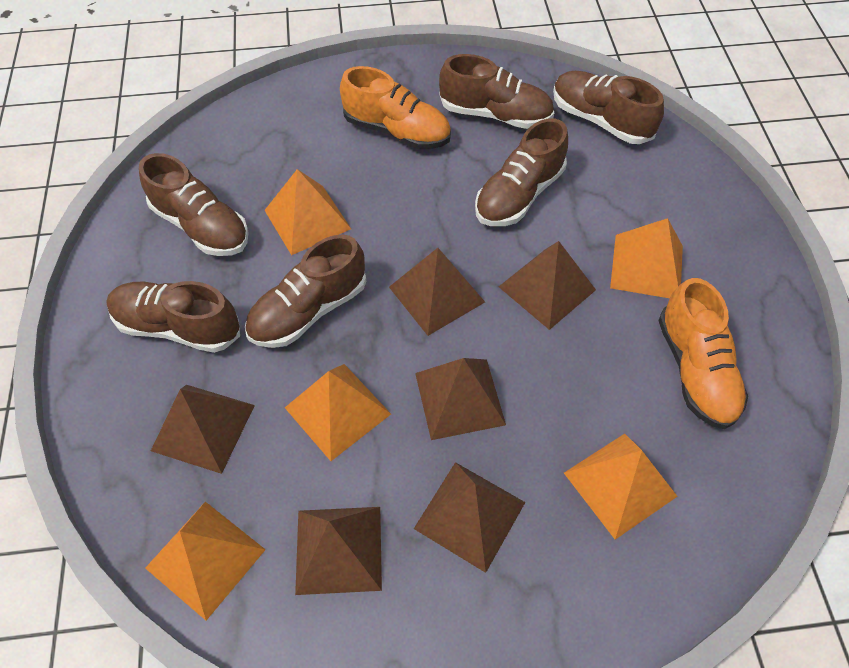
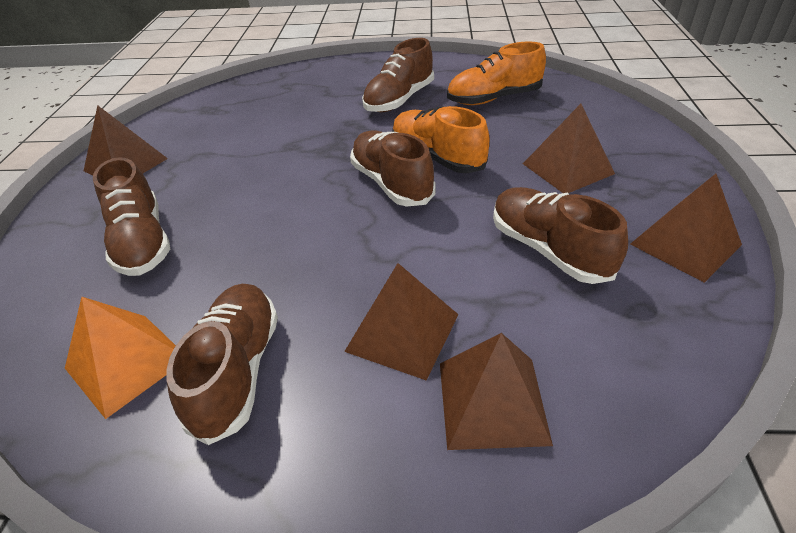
brown pyramid: 6 -> 5
brown shoe: 6 -> 5
orange pyramid: 5 -> 1

